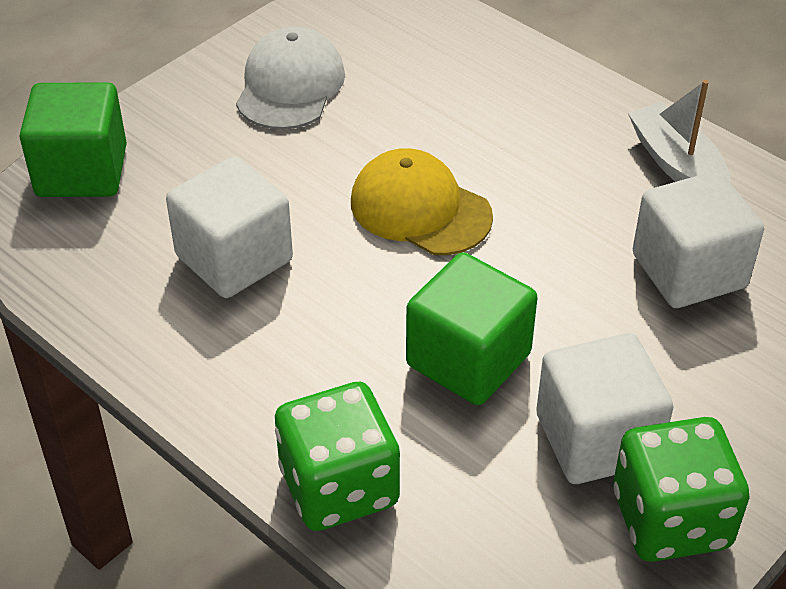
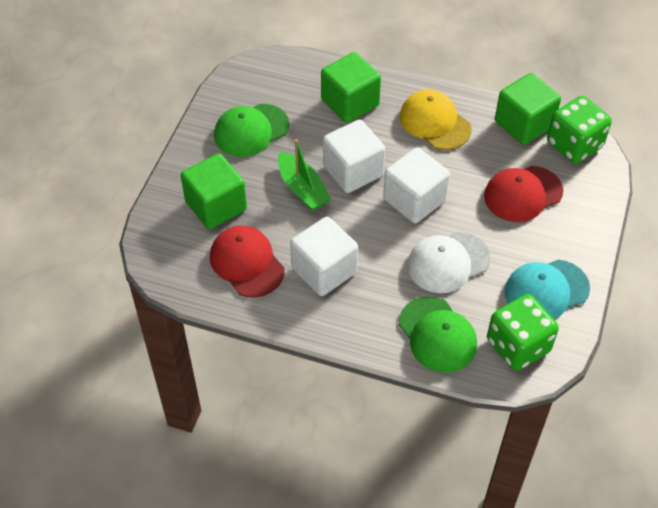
green boat: 0 -> 1
green cap: 0 -> 2
green cube: 2 -> 3
red cap: 0 -> 2
turquoise cap: 0 -> 1
white boat: 1 -> 0

